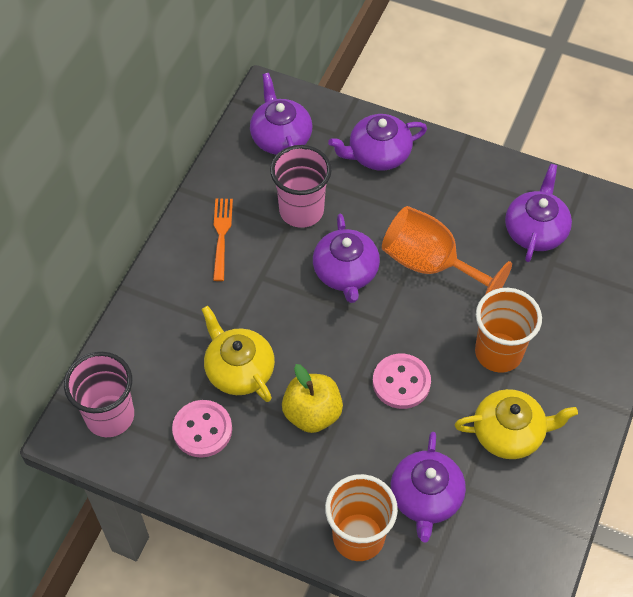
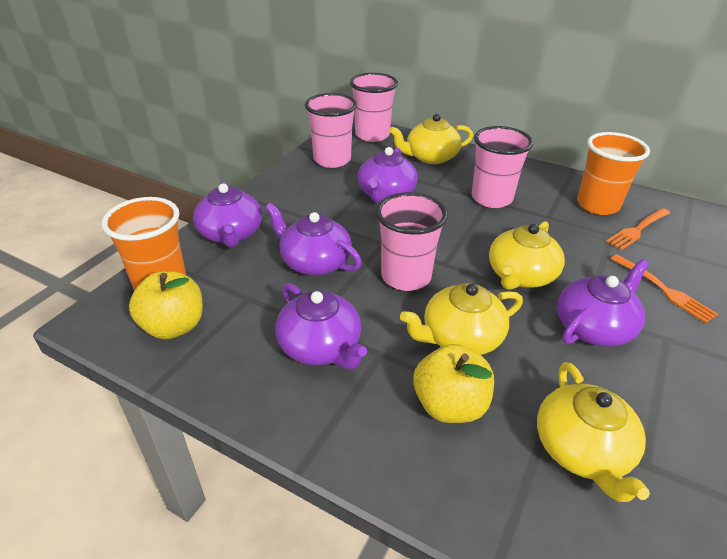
orange fork: 1 -> 2
orange goblet: 1 -> 0
pink button: 2 -> 0
pink cup: 2 -> 4
yellow apple: 1 -> 2
yellow teapot: 2 -> 4

